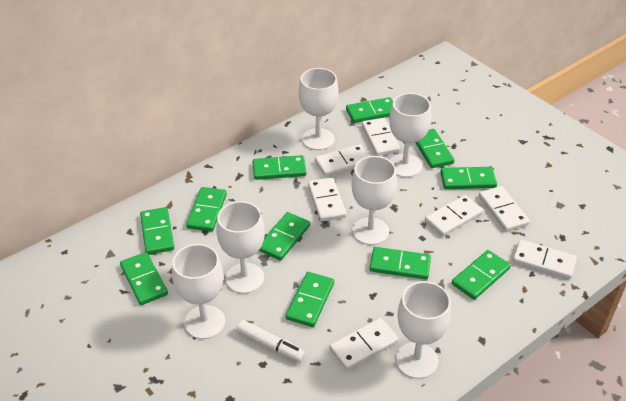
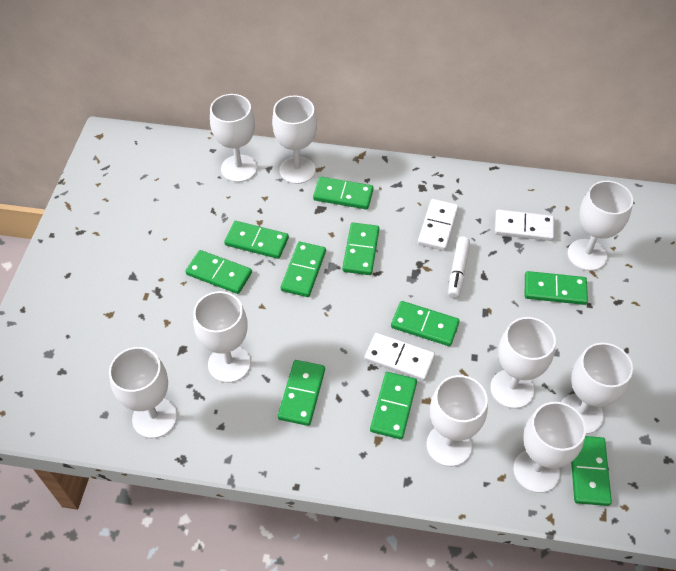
green domino: 11 -> 10
white domino: 7 -> 3
white goblet: 6 -> 9

